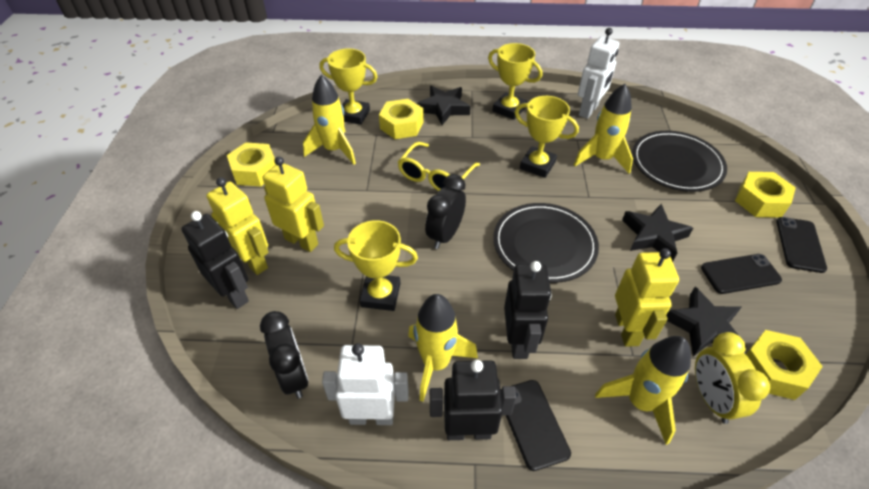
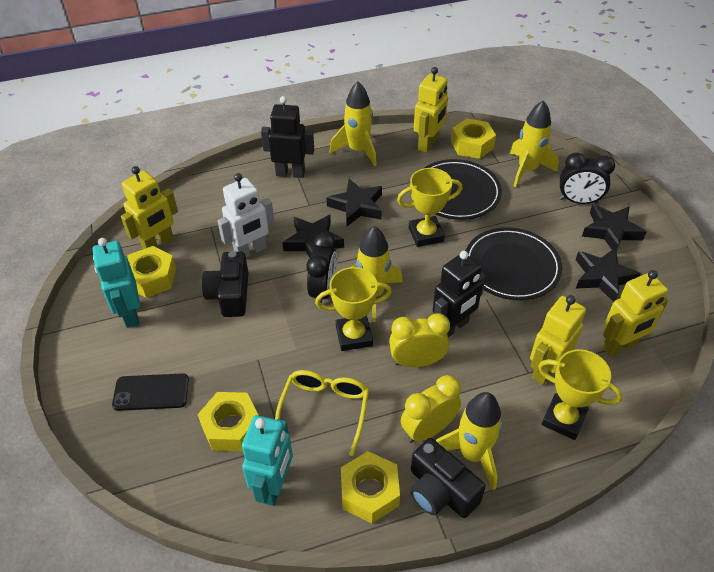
black camera: 0 -> 2
black phone: 3 -> 1
black robot: 3 -> 2
black star: 3 -> 4
turquoise robot: 0 -> 2
white robot: 2 -> 1
yellow clock: 1 -> 2
yellow robot: 3 -> 4
yellow trophy: 4 -> 3

